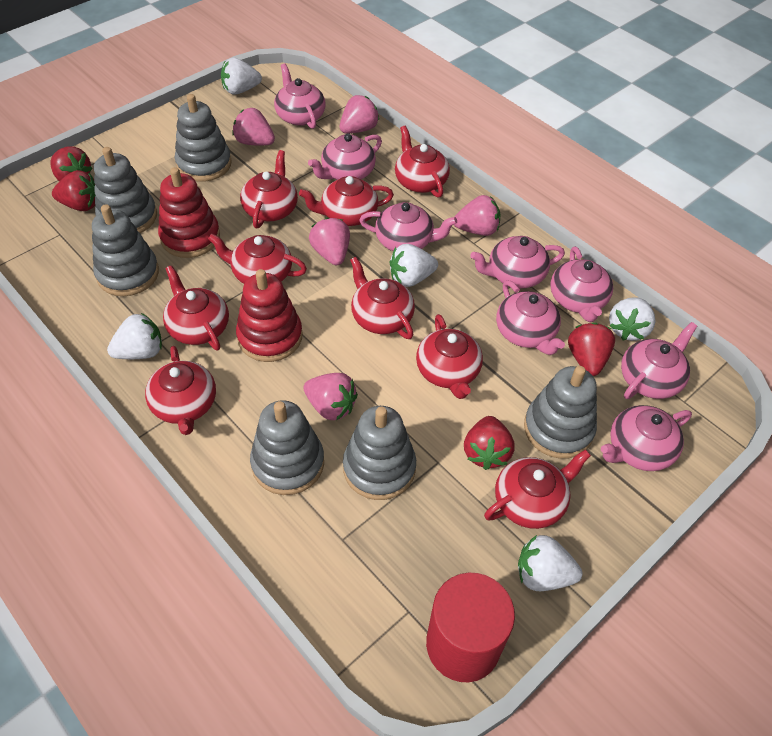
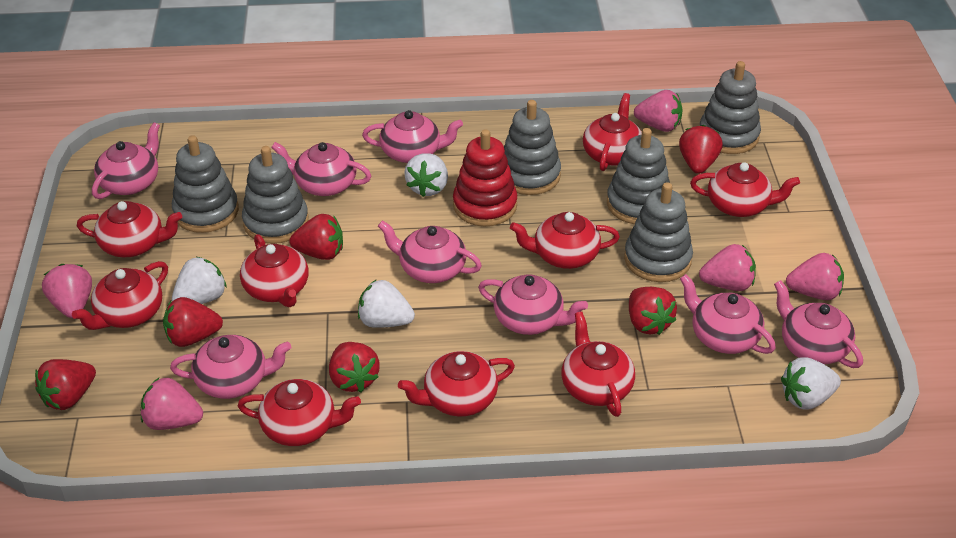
red cylinder: 1 -> 0
red stacking toy: 2 -> 1
red strawberry: 4 -> 6
white strawberry: 5 -> 4

